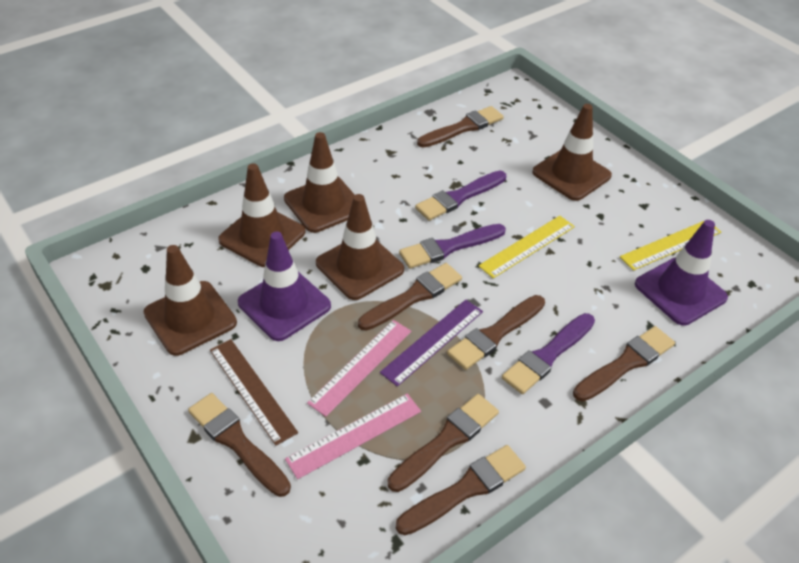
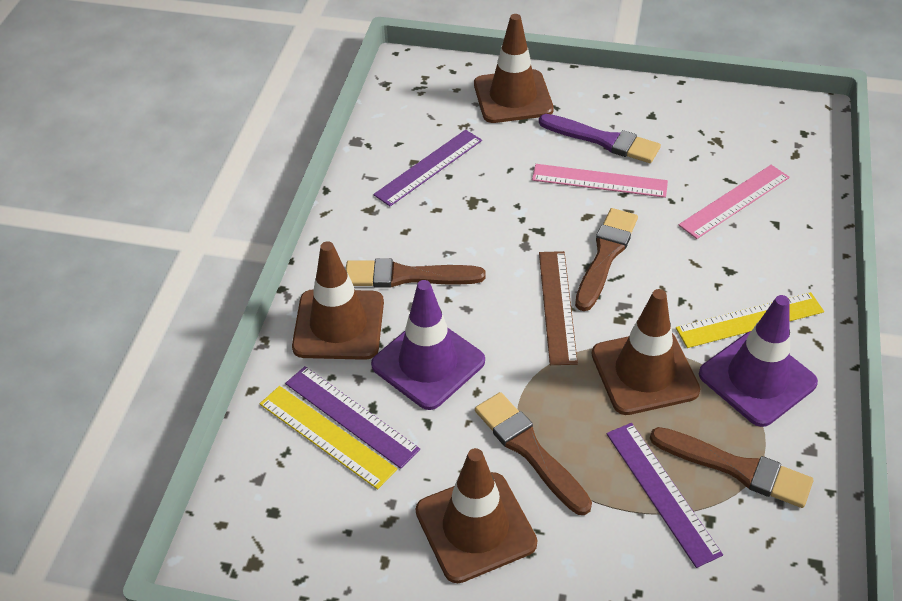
brown brush: 7 -> 4
brown traffic cone: 5 -> 4
purple brush: 3 -> 1
purple ruler: 1 -> 3

